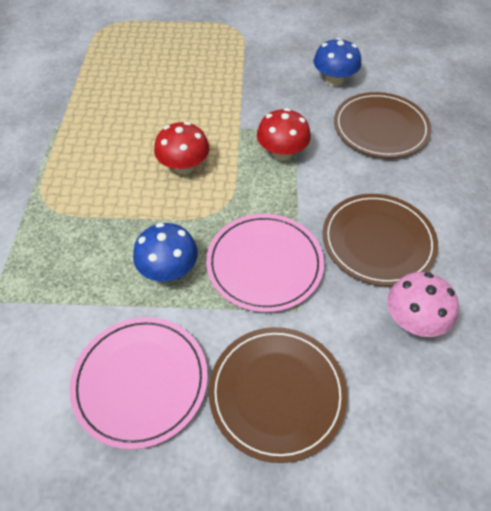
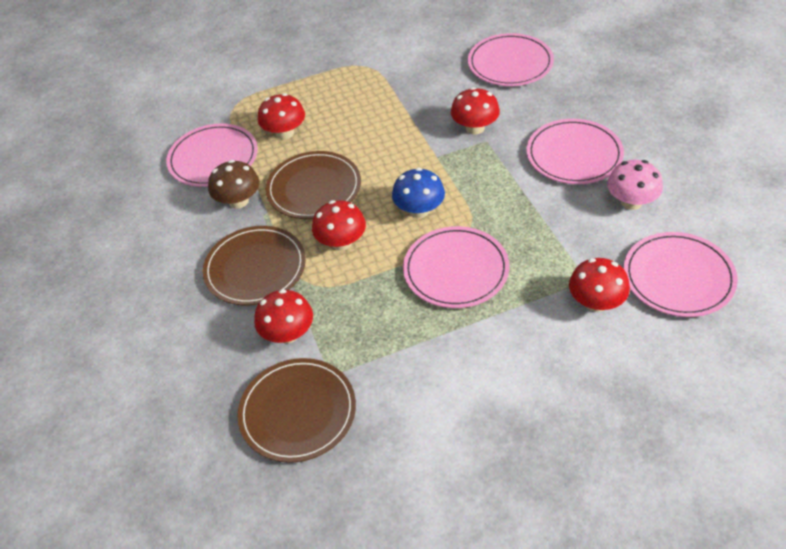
blue mushroom: 2 -> 1
brown mushroom: 0 -> 1
pink plate: 2 -> 5
red mushroom: 2 -> 5

